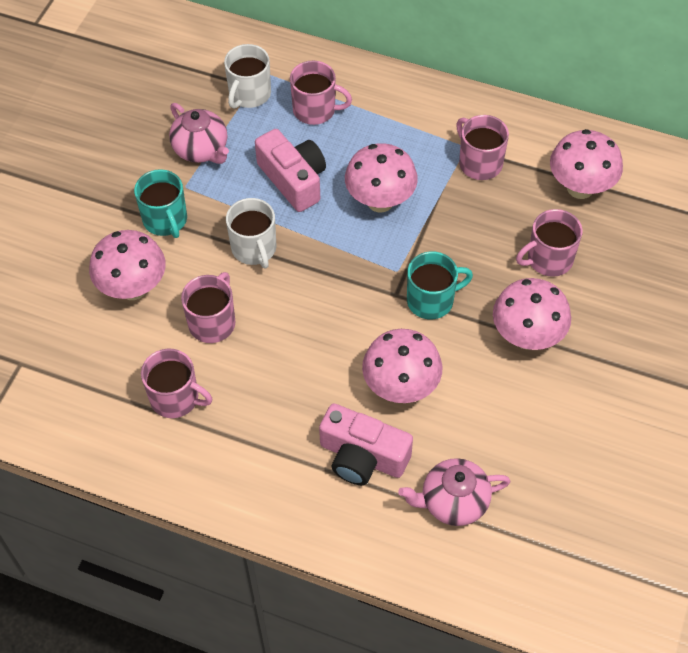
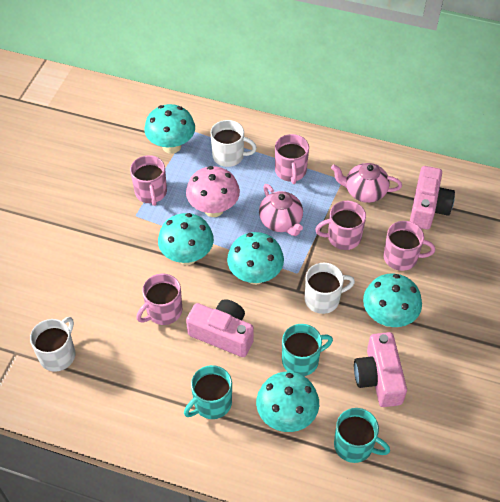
pink camera: 2 -> 3
pink mushroom: 5 -> 1
turquoise mug: 2 -> 3
turquoise mushroom: 0 -> 5
white mug: 2 -> 3

